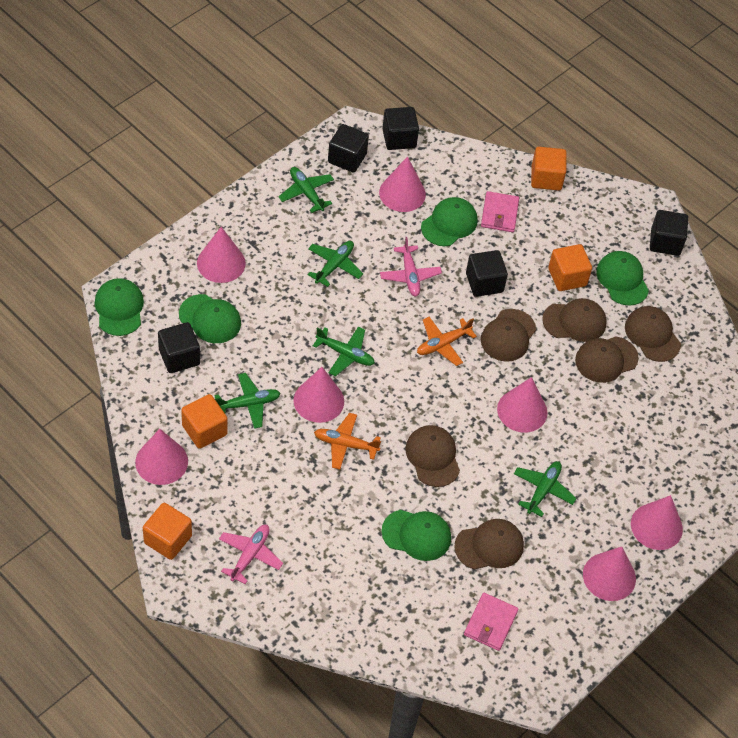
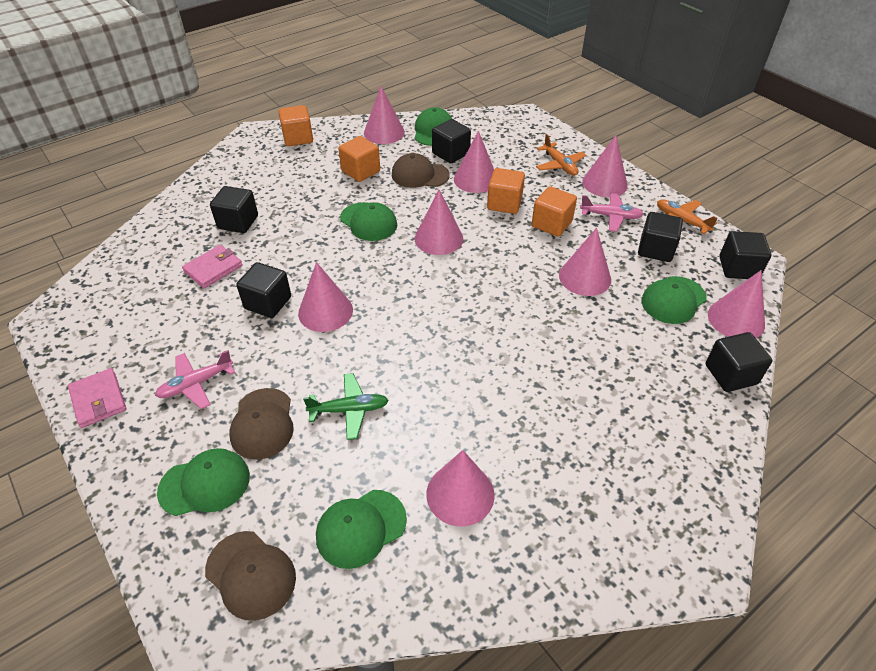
black cube: 5 -> 6
brown cap: 6 -> 3
green plane: 5 -> 1
pink cone: 7 -> 8

